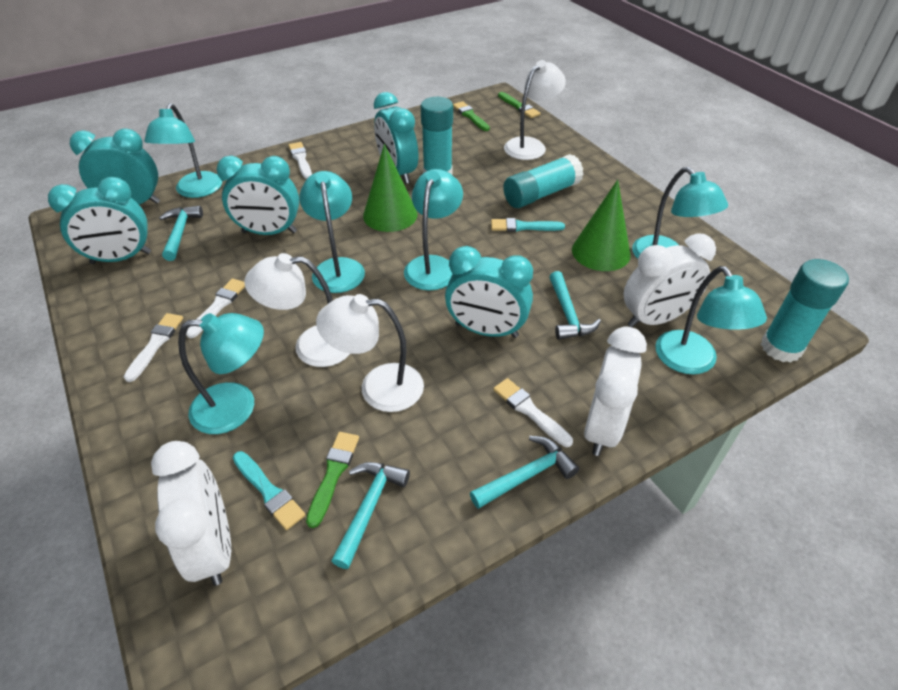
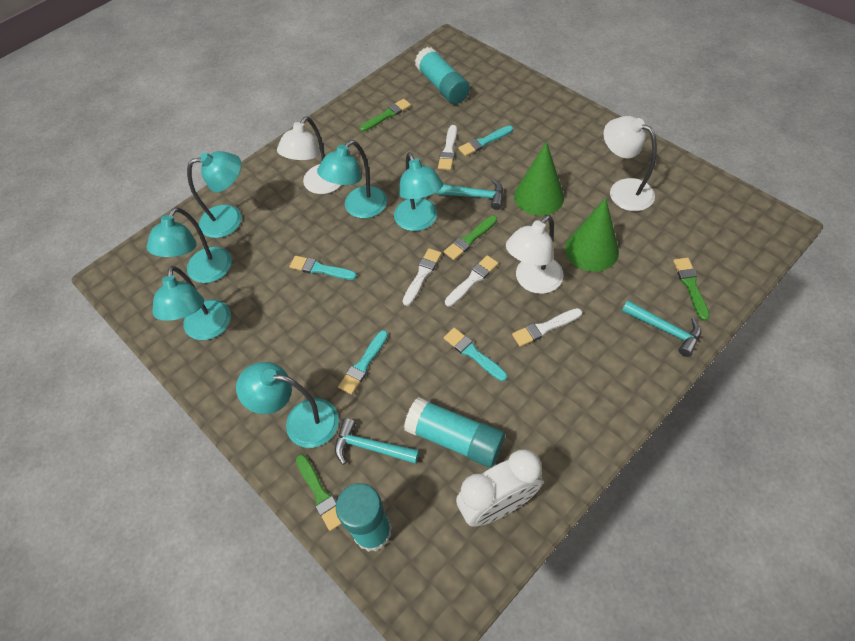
green brush: 3 -> 4
turquoise brush: 2 -> 4
turquoise clock: 5 -> 0
turquoise hammer: 4 -> 3
white clock: 3 -> 1

